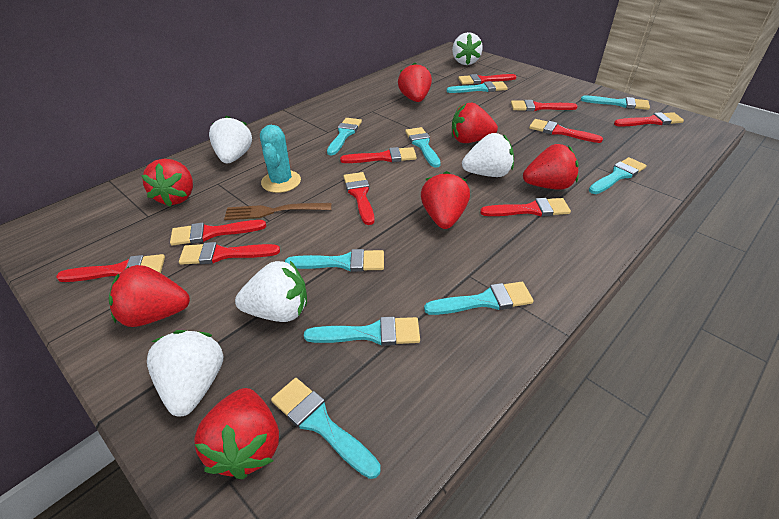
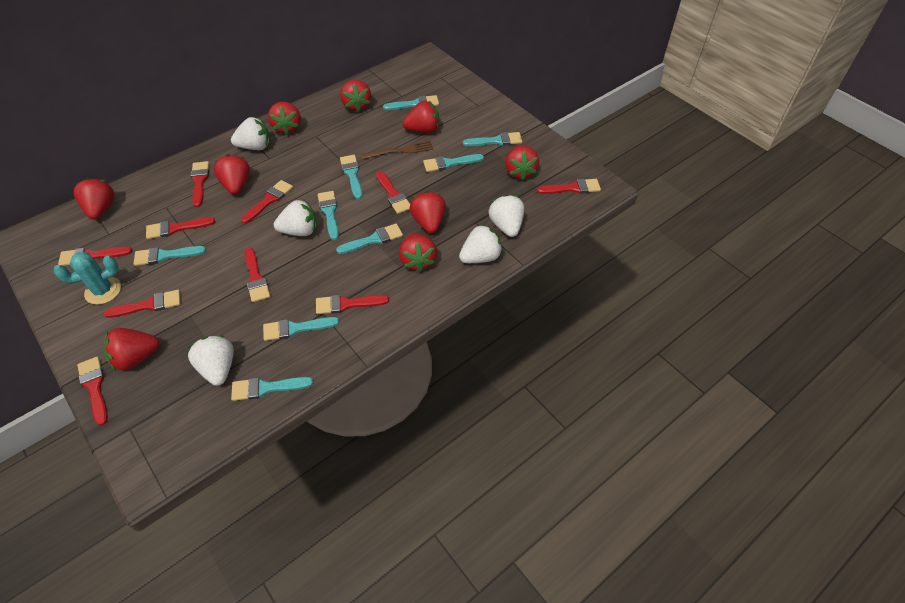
red strawberry: 7 -> 9

